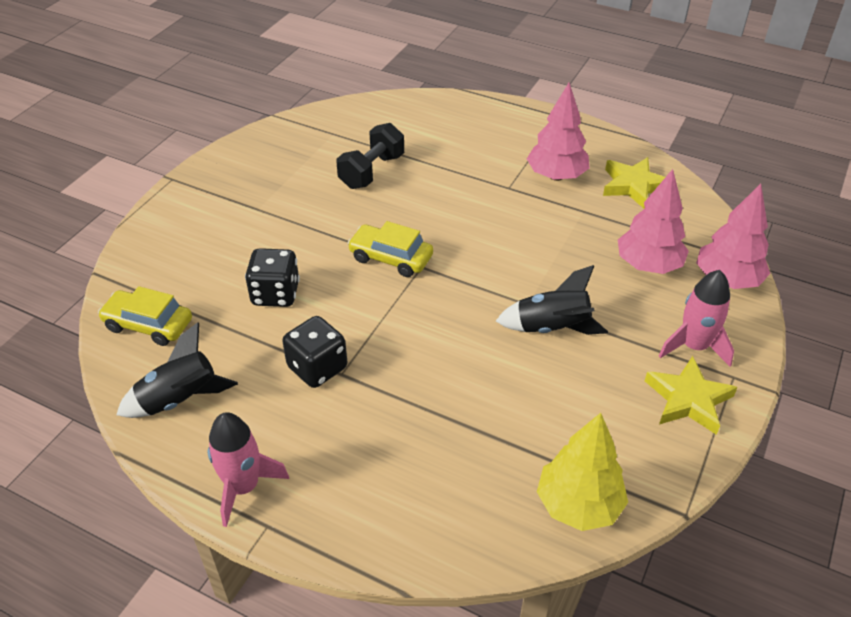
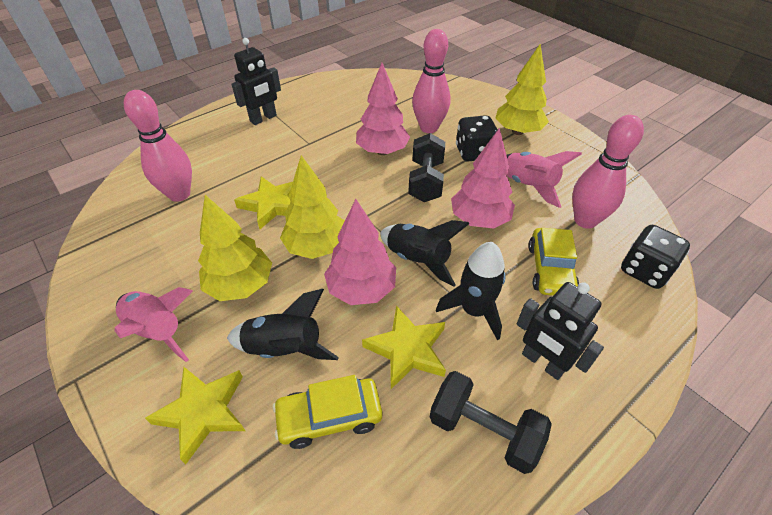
black dumbbell: 1 -> 2
black robot: 0 -> 2
black rocket: 2 -> 3
pink bowling pin: 0 -> 3
yellow star: 2 -> 3
yellow tree: 1 -> 3

